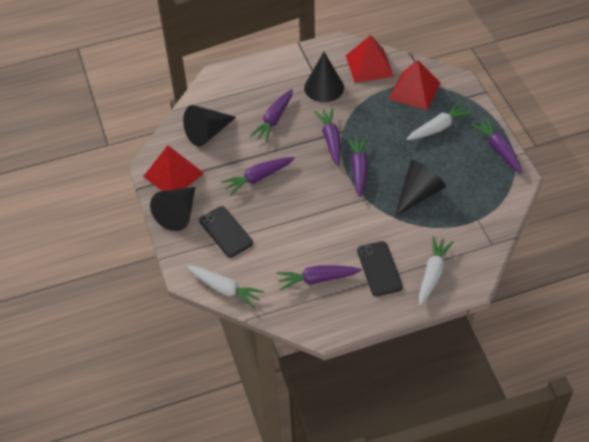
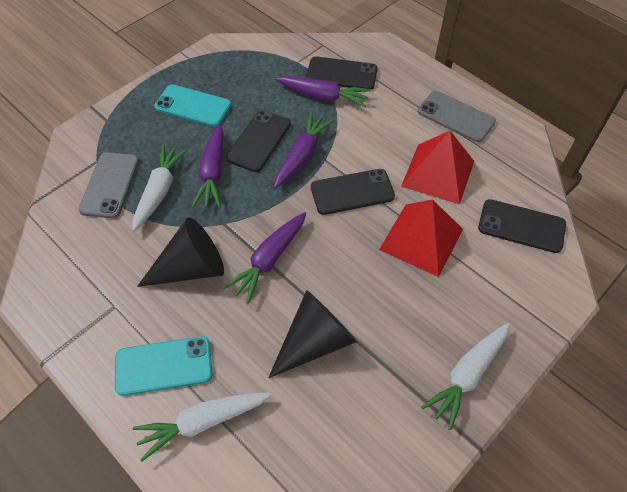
black cone: 4 -> 2
black phone: 2 -> 4
grey phone: 0 -> 2
purple carrot: 6 -> 4
red pyramid: 3 -> 2
turquoise phone: 0 -> 2

